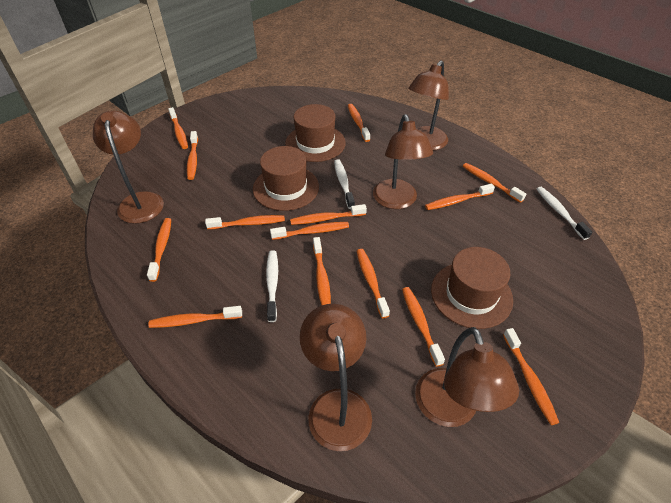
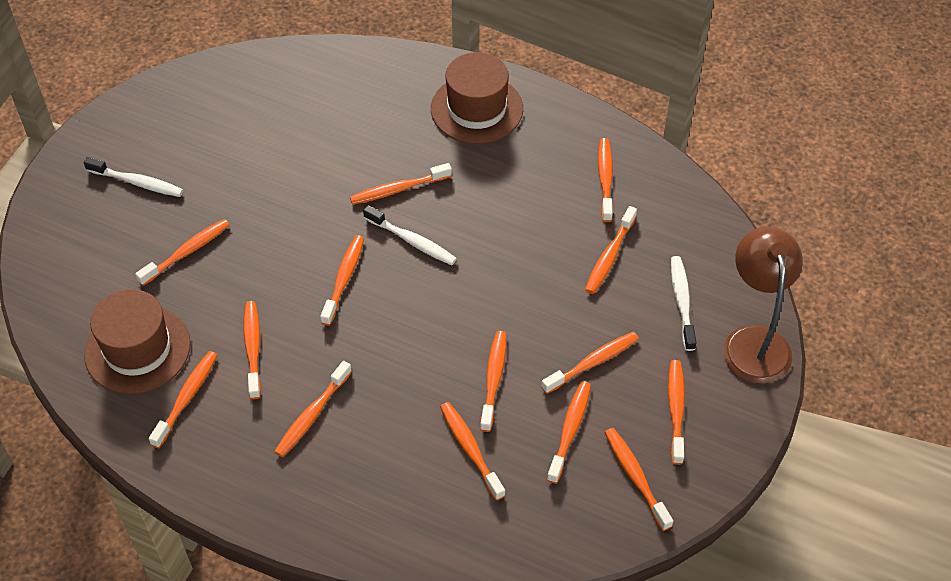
brown hat: 3 -> 2
brown lamp: 5 -> 1

